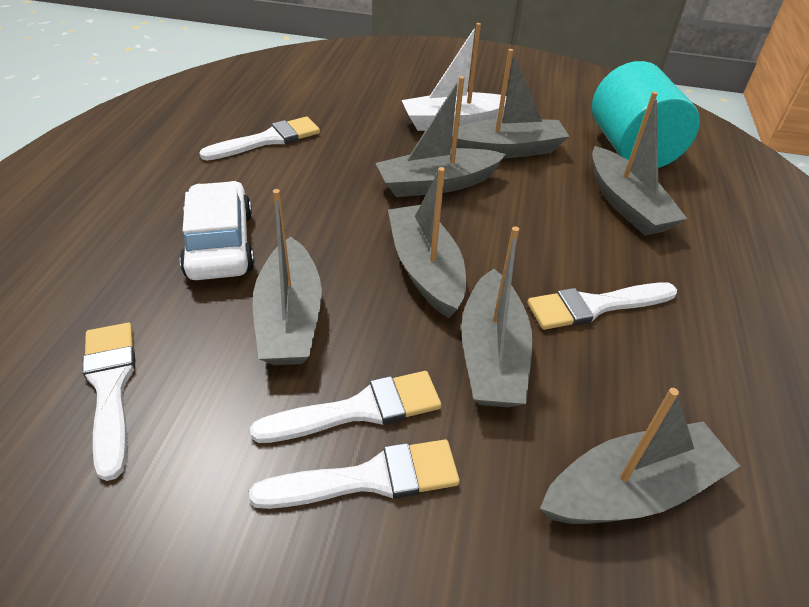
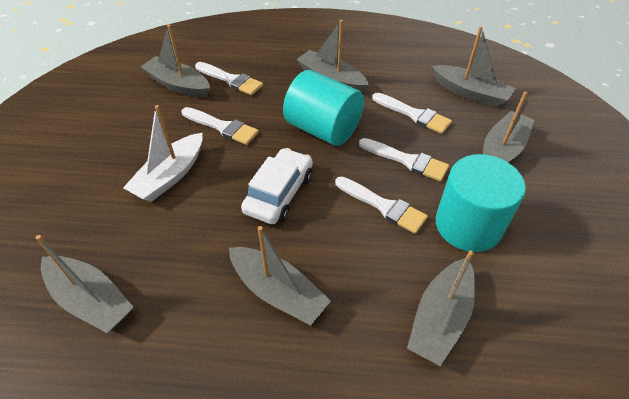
turquoise cylinder: 1 -> 2

